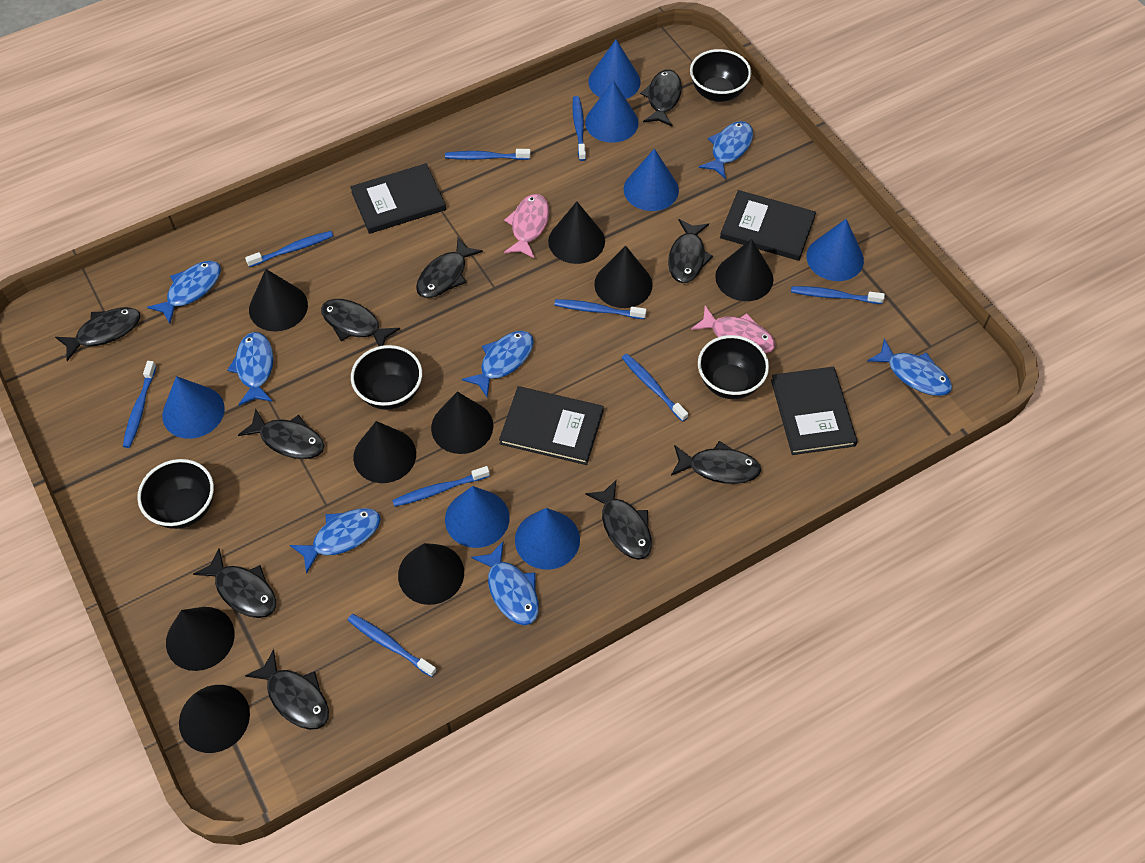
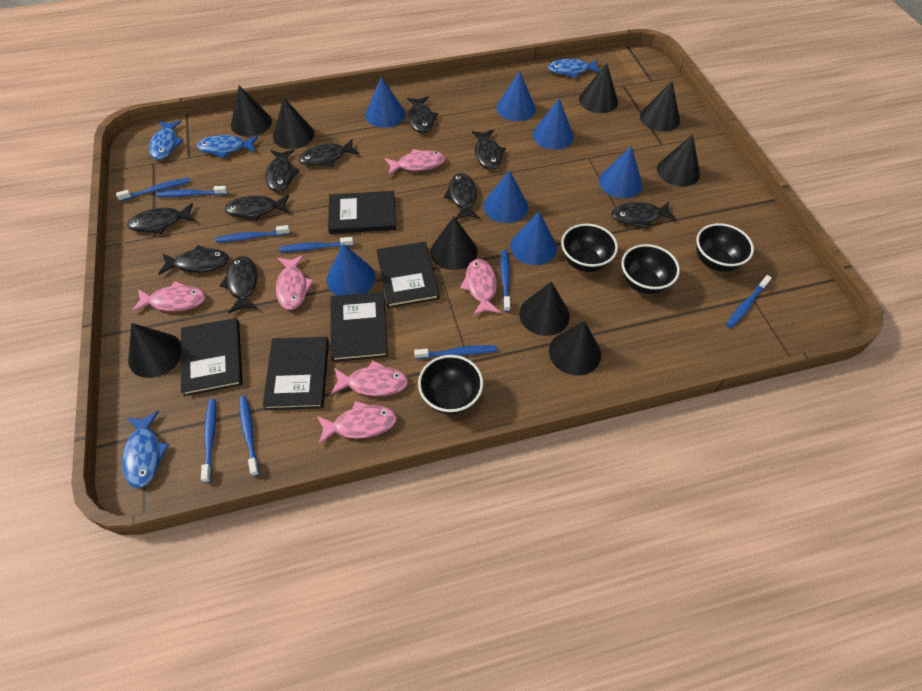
black book: 4 -> 5
blue fish: 7 -> 4
pink fish: 2 -> 6

